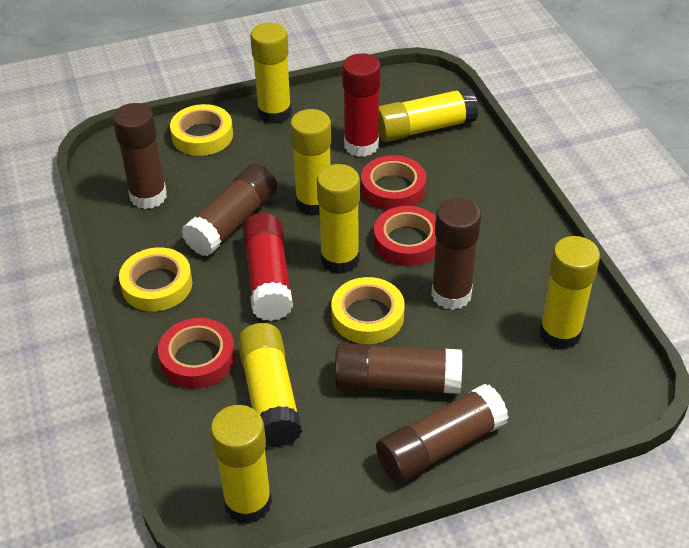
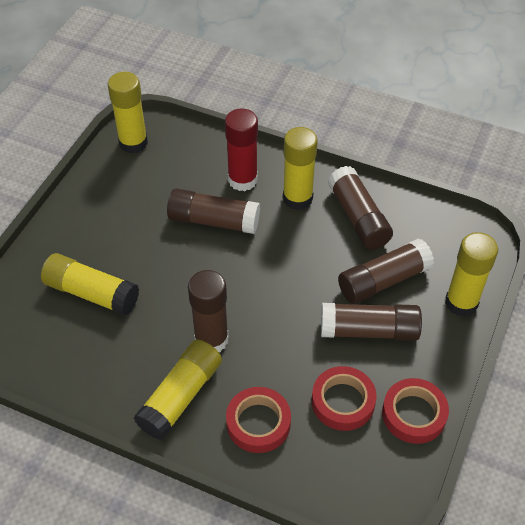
red glue stick: 2 -> 1
yellow glue stick: 7 -> 5
yellow tape: 3 -> 0

